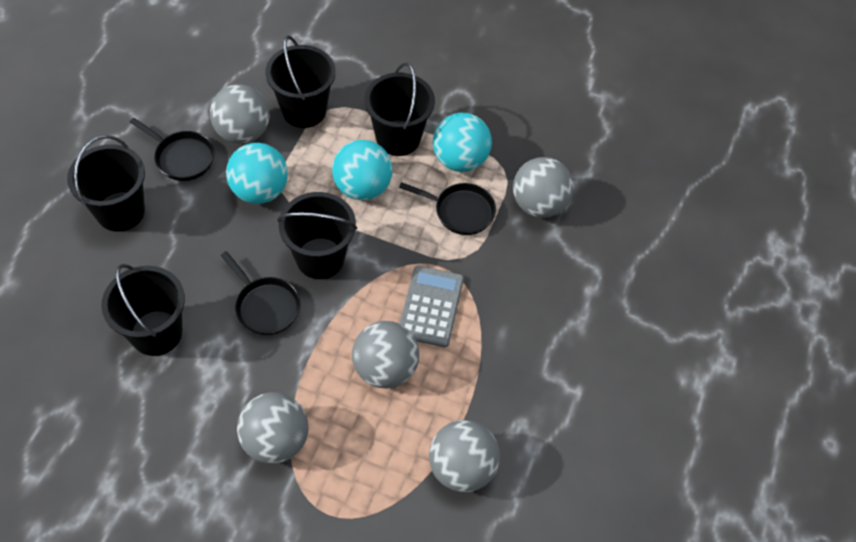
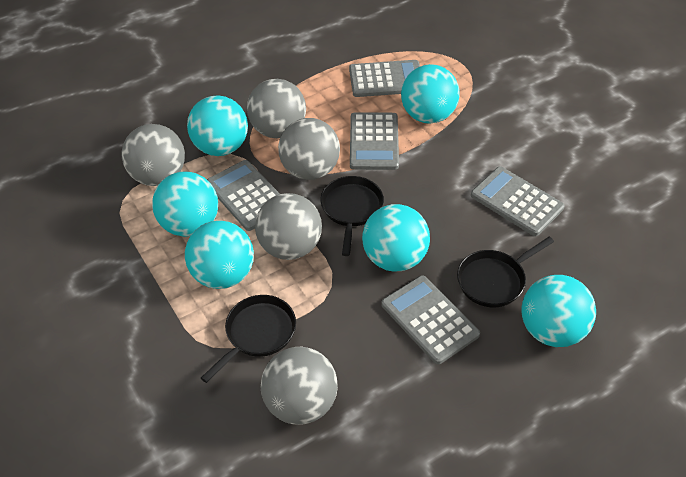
black bucket: 5 -> 0
grey calculator: 1 -> 5
turquoise ball: 3 -> 6

